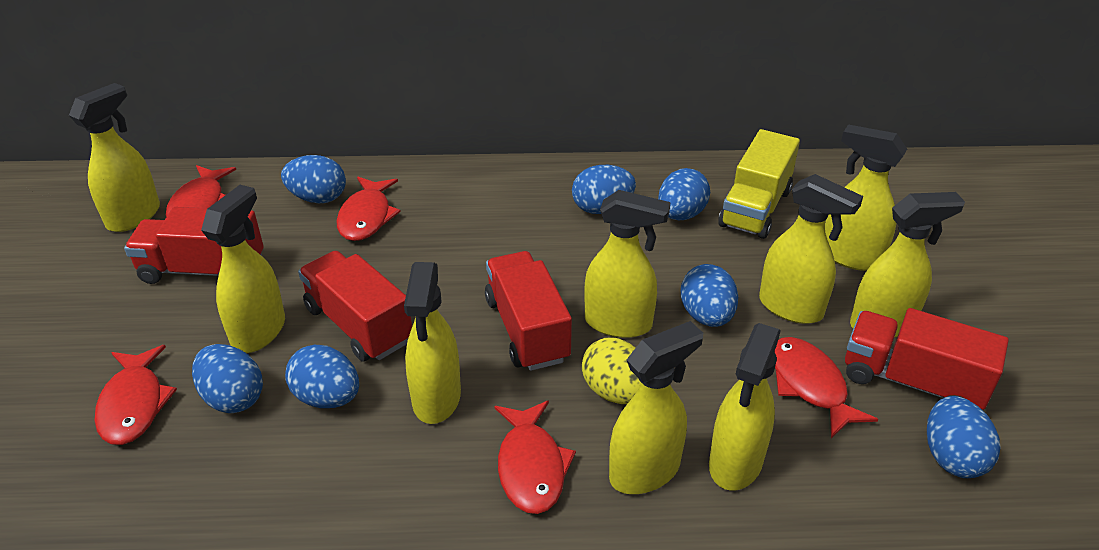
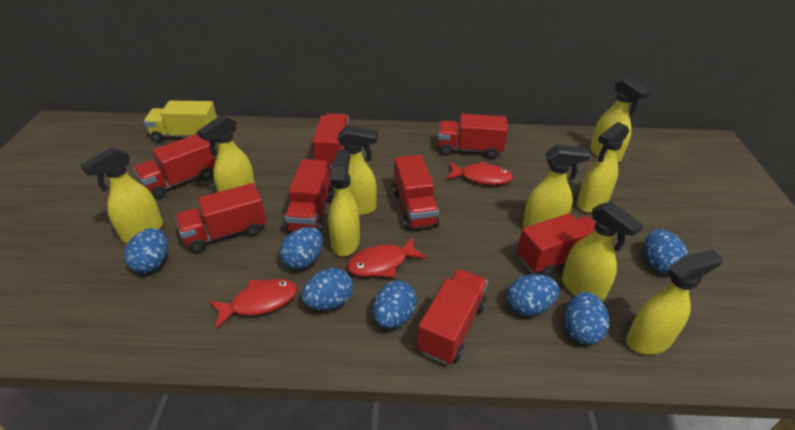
red fish: 5 -> 3
red truck: 4 -> 8
yellow egg: 1 -> 0

